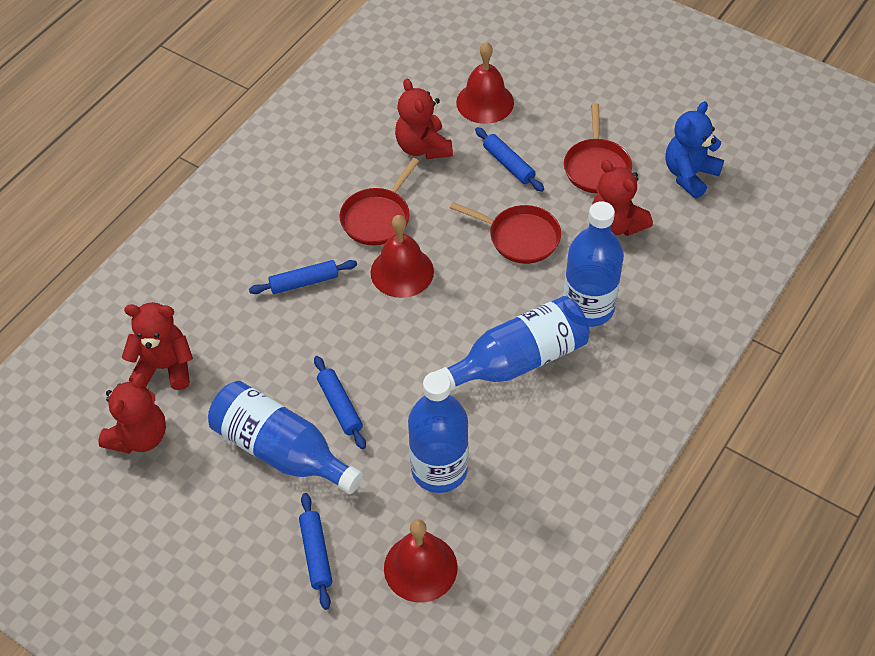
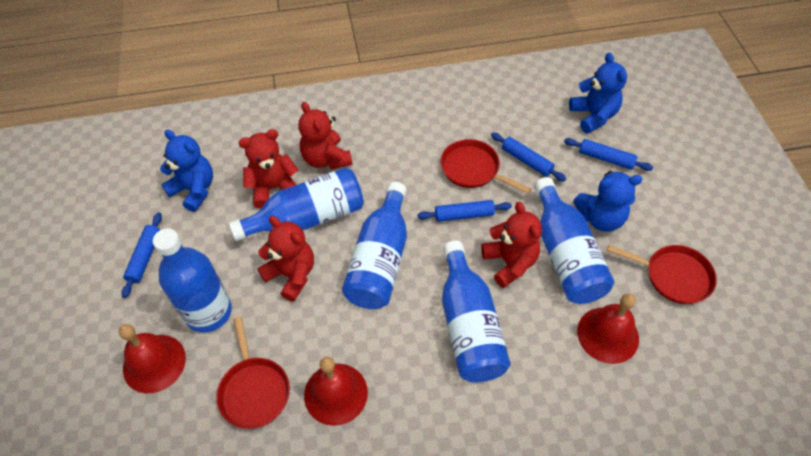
blue bottle: 4 -> 5
blue teddy bear: 1 -> 3

